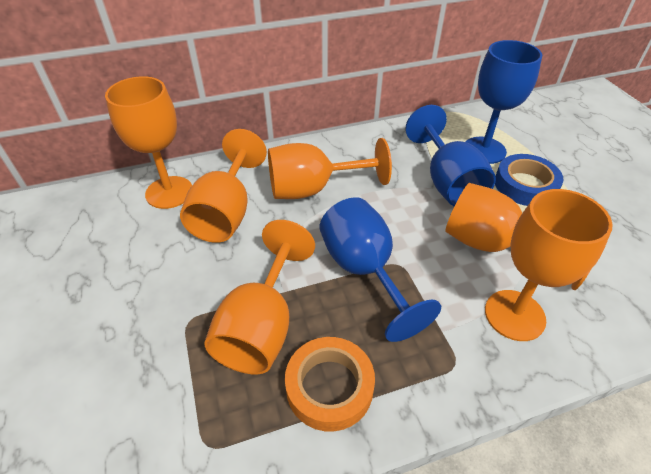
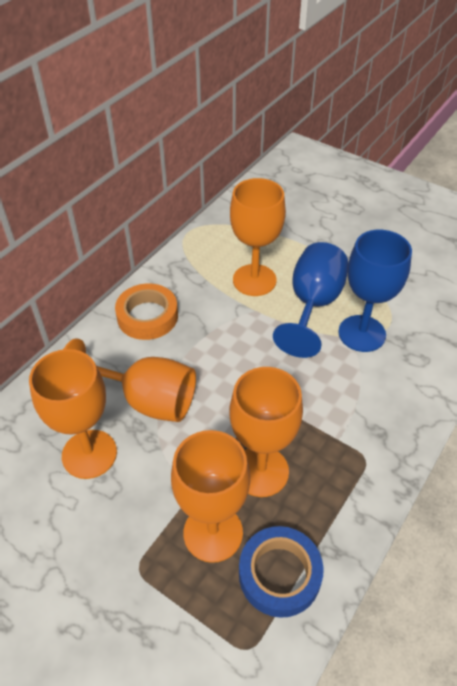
blue goblet: 3 -> 2
orange goblet: 6 -> 5

